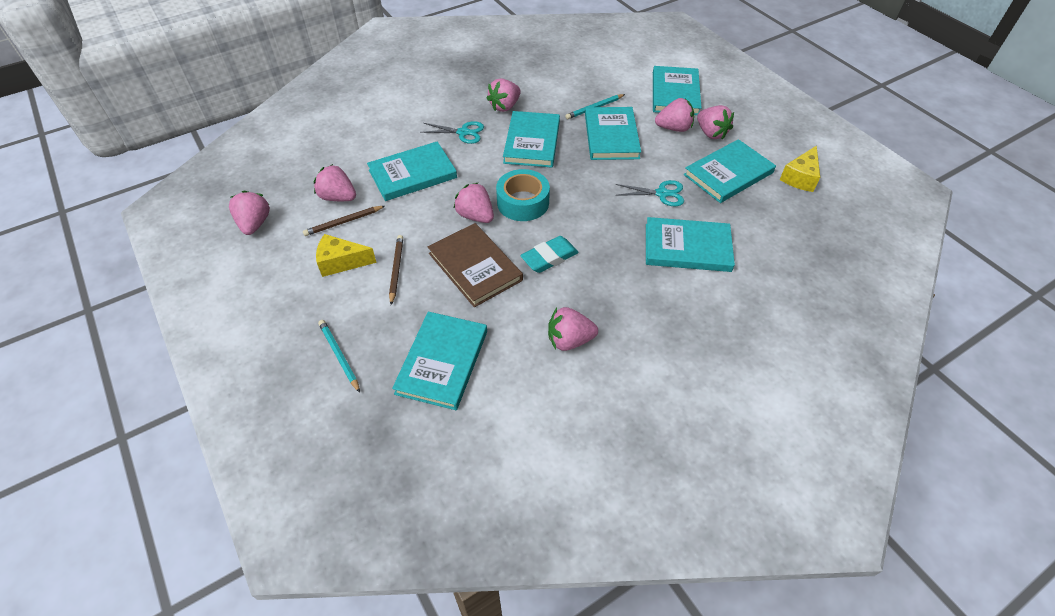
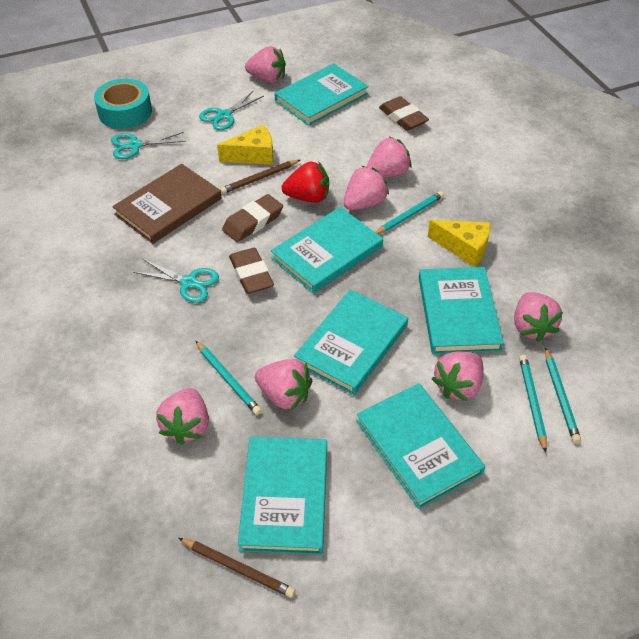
brown eraser: 0 -> 3
red strawberry: 0 -> 1
turquoise book: 7 -> 6
turquoise eraser: 1 -> 0
turquoise pencil: 2 -> 4
turquoise scissors: 2 -> 3

